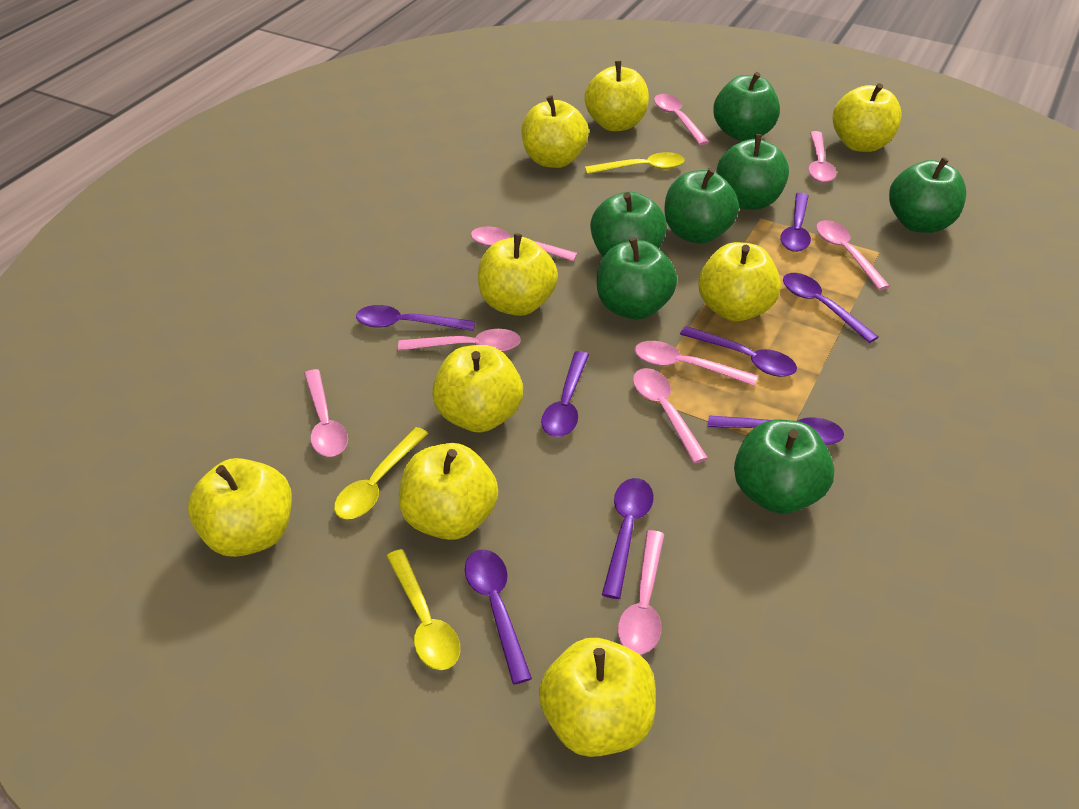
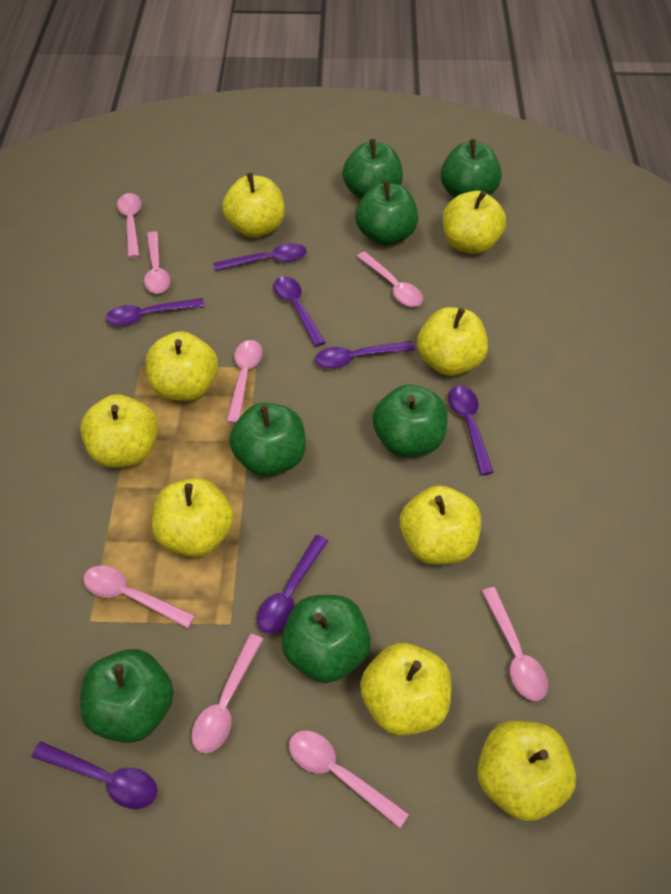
pink spoon: 9 -> 8
purple spoon: 8 -> 7
yellow spoon: 3 -> 0

